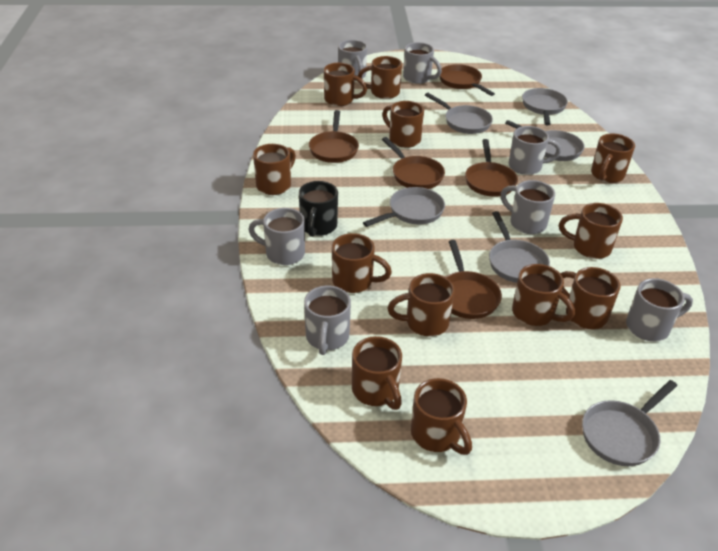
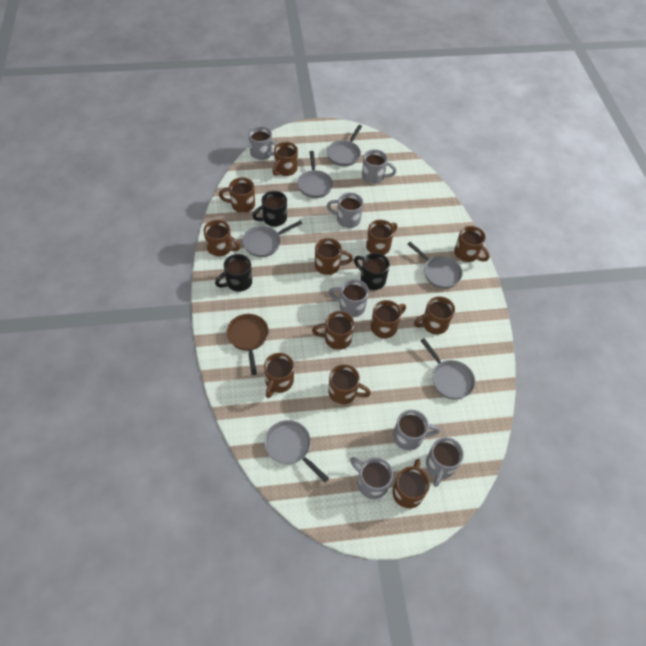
black mug: 1 -> 3
brown pan: 5 -> 1

